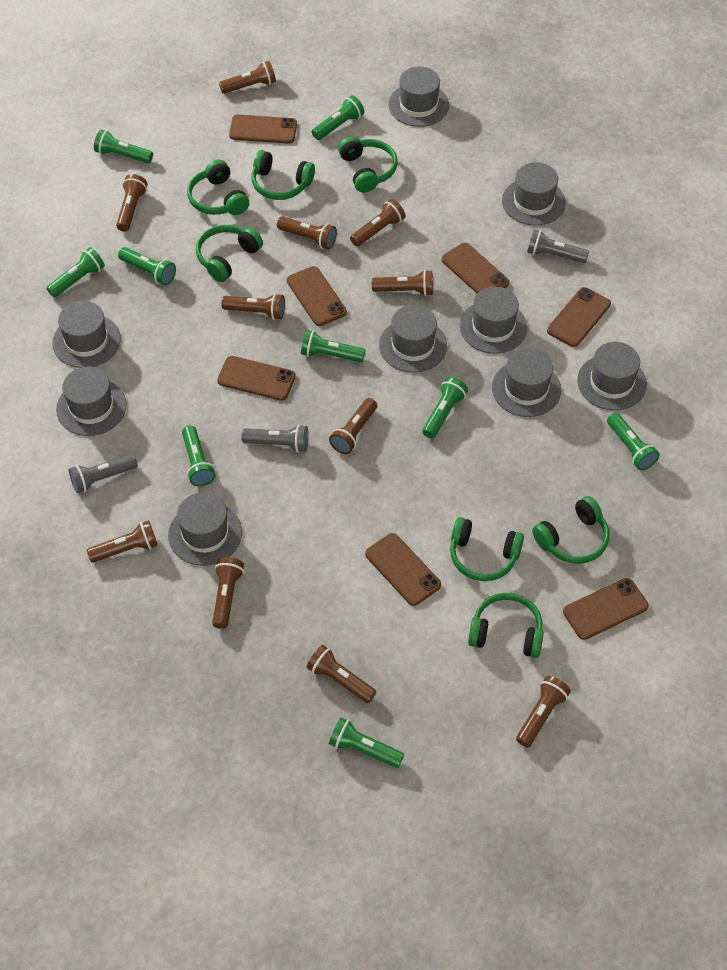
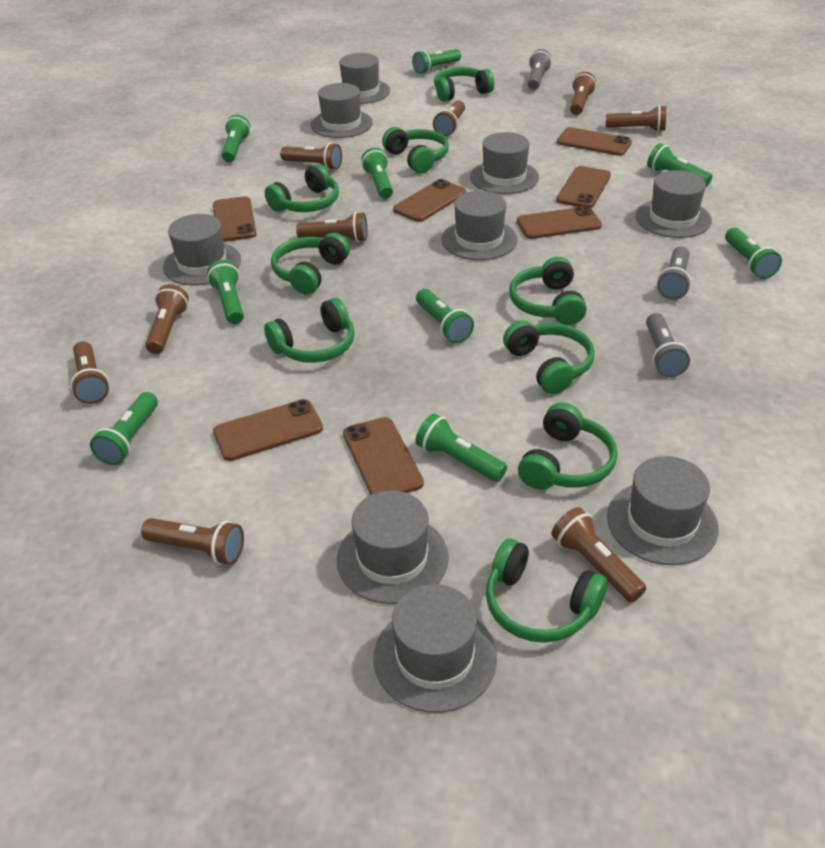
brown flashlight: 11 -> 9
green headphones: 7 -> 9

